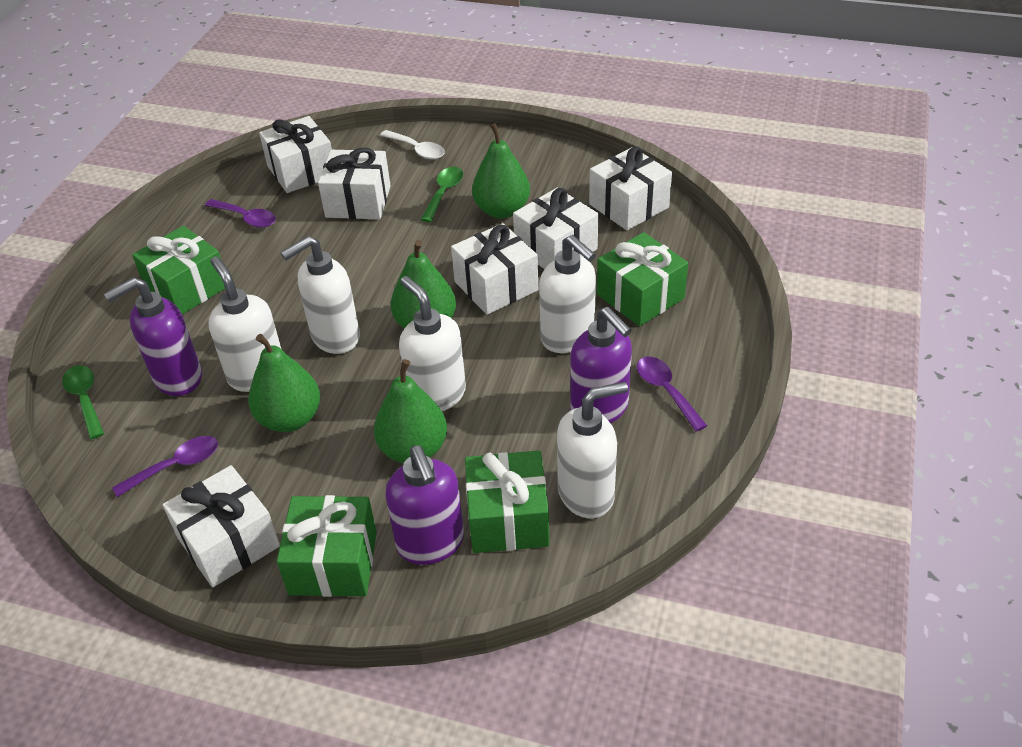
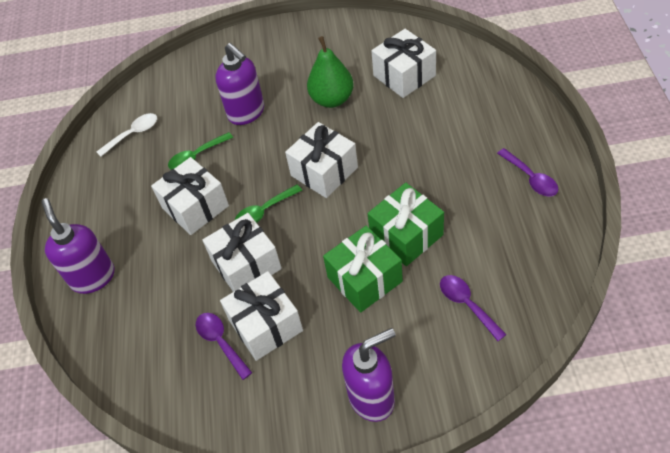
green gift: 4 -> 2
green pear: 4 -> 1
white gift: 6 -> 5
white soap dispenser: 5 -> 0

